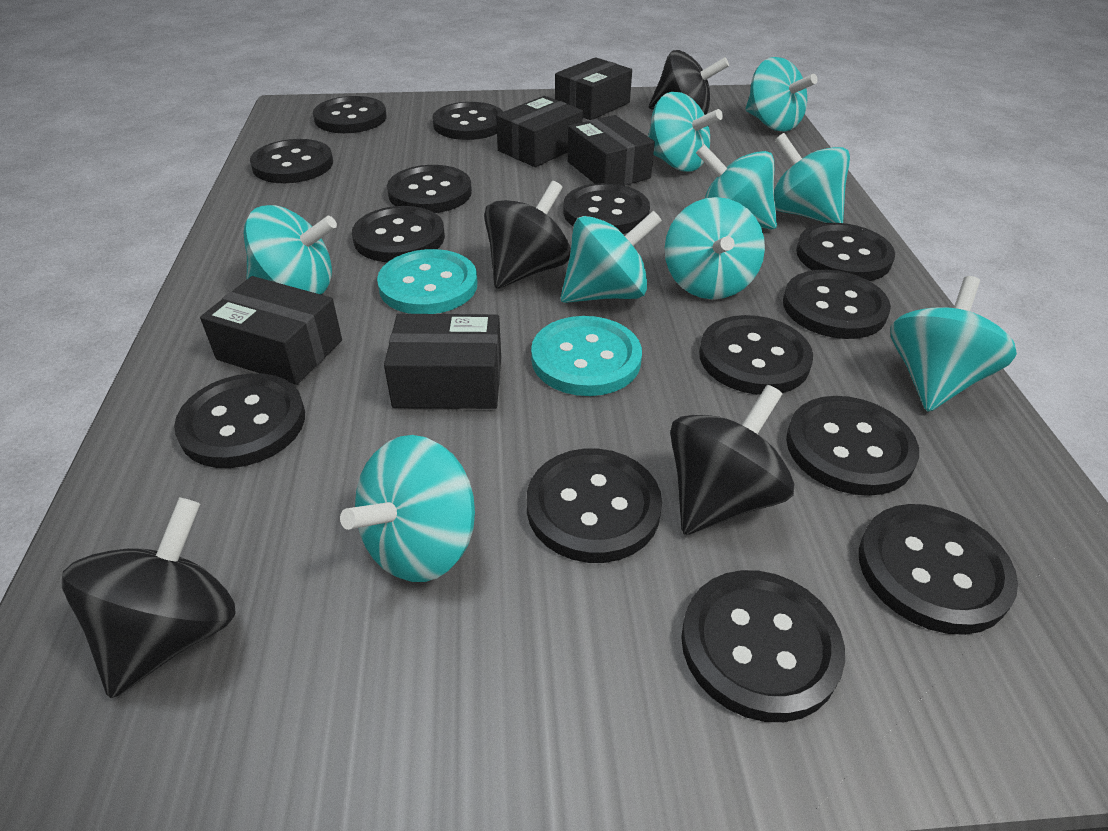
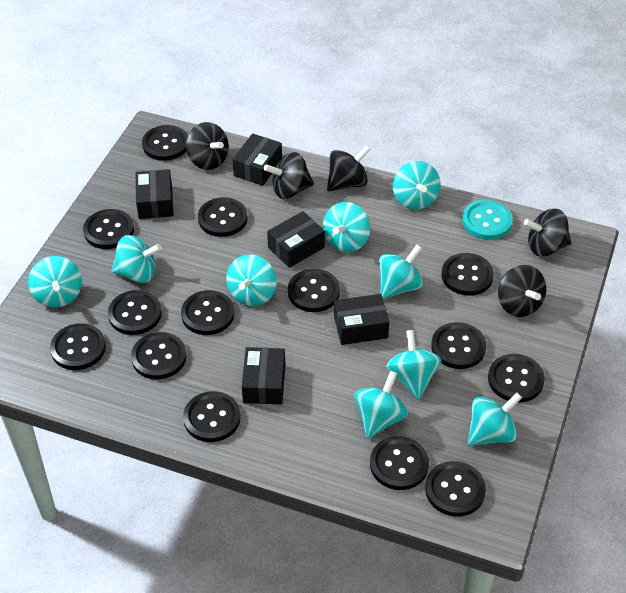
black spinning top: 4 -> 5
turquoise button: 2 -> 1

